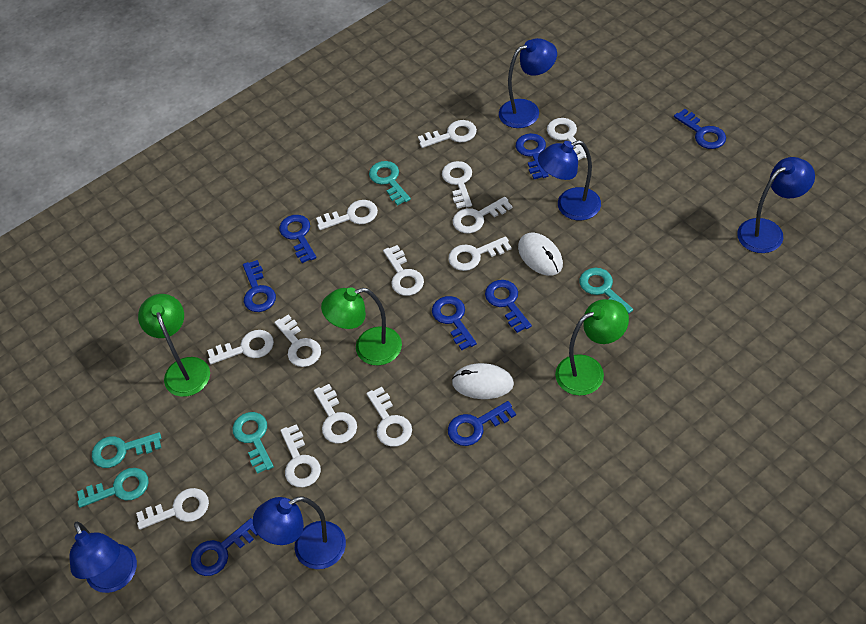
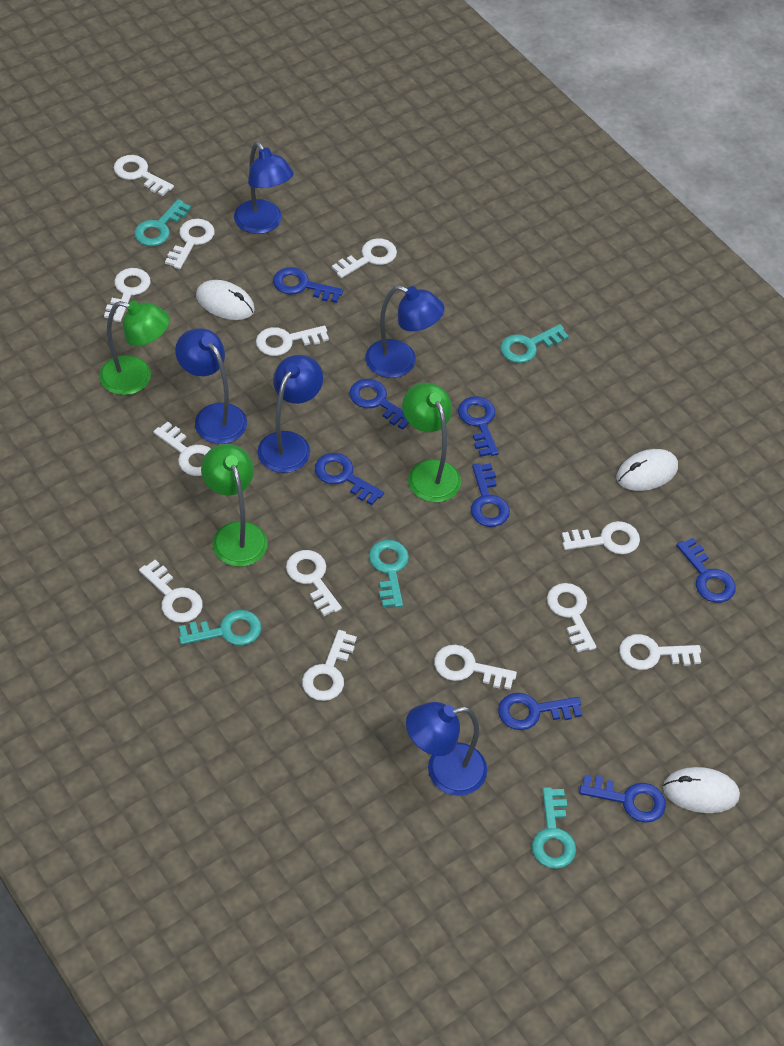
white mouse: 2 -> 3

